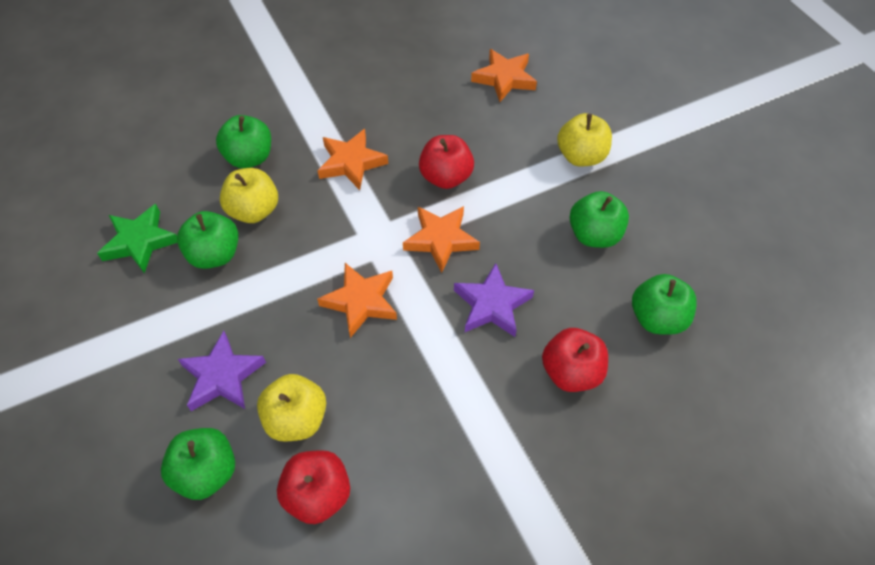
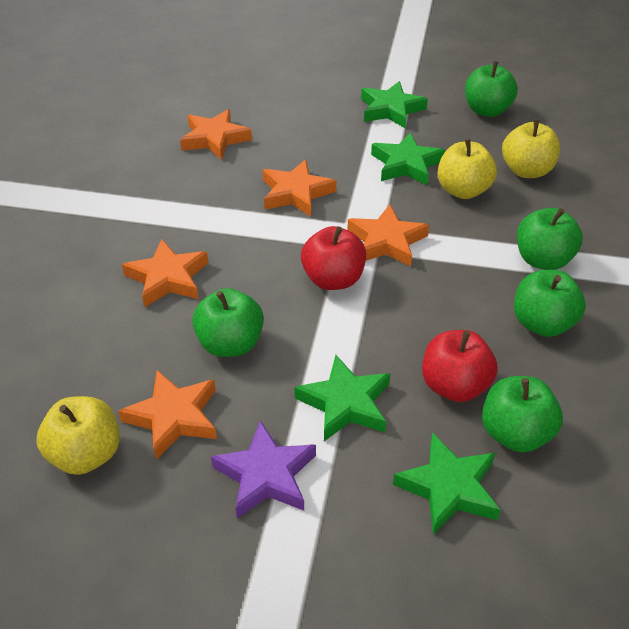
green star: 1 -> 4
orange star: 4 -> 5
purple star: 2 -> 1
red apple: 3 -> 2

